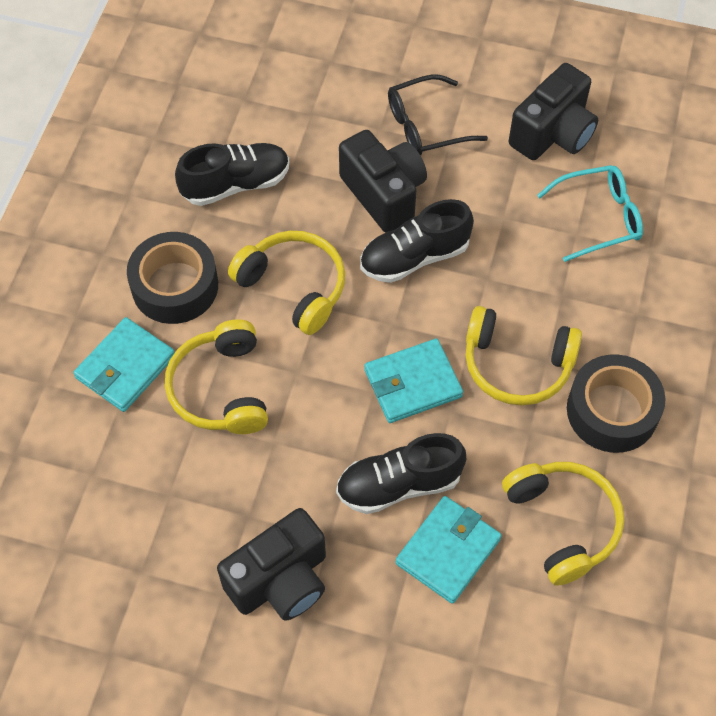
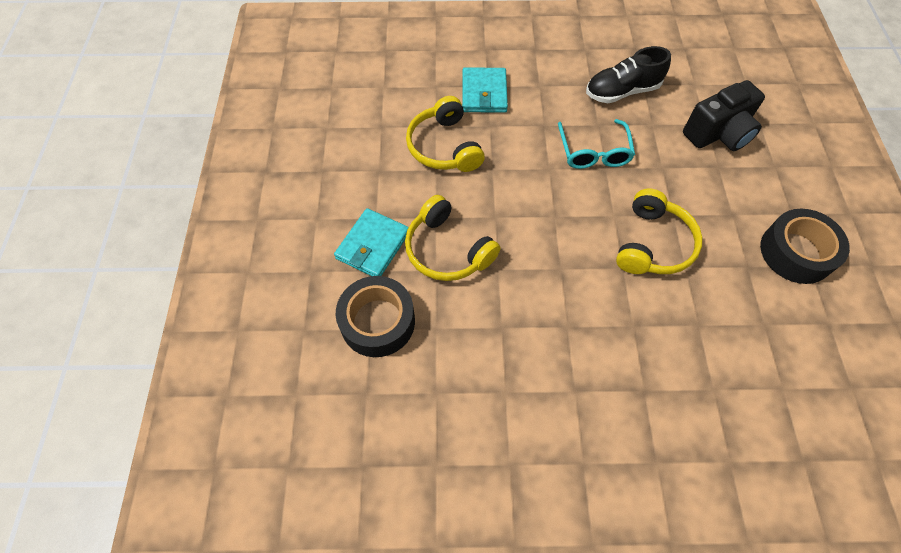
black camera: 3 -> 1
black glasses: 1 -> 0
black shoe: 3 -> 1
turquoise wallet: 3 -> 2
yellow headphones: 4 -> 3

